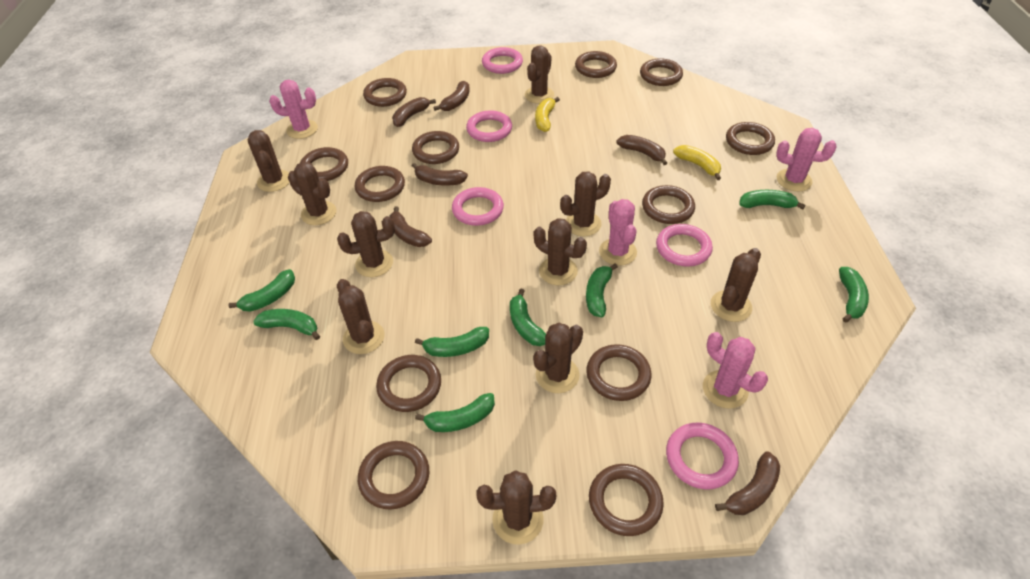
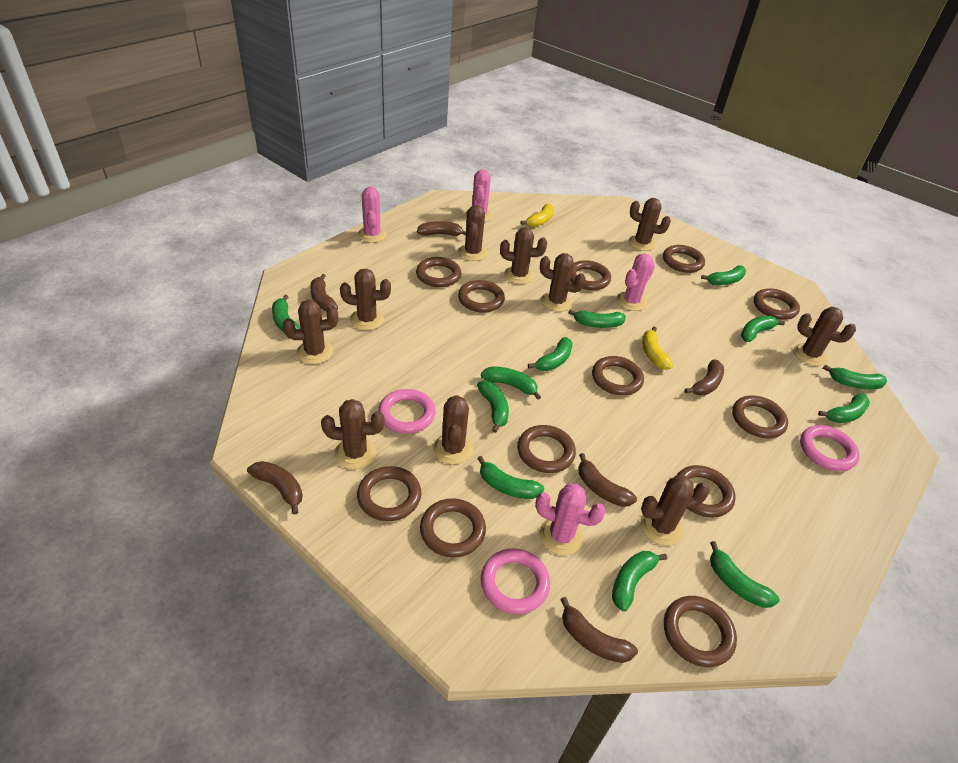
green banana: 8 -> 12
pink ring: 5 -> 3

